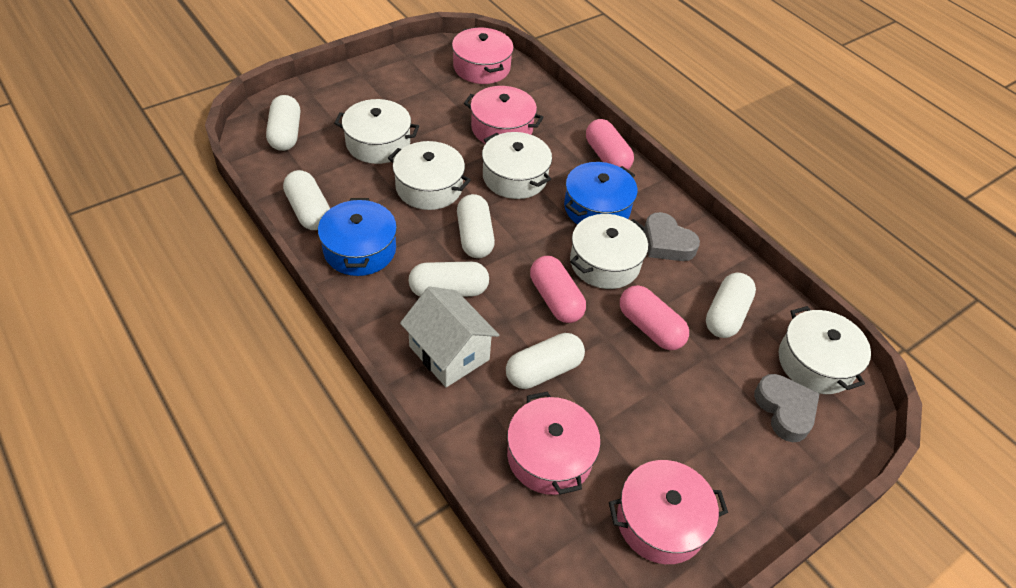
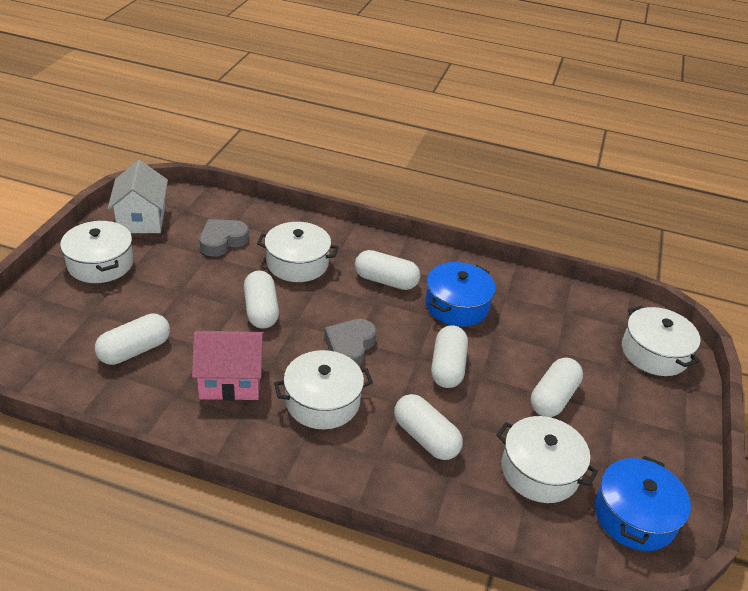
pink capsule: 3 -> 0
pink house: 0 -> 1
pink pot: 4 -> 0

